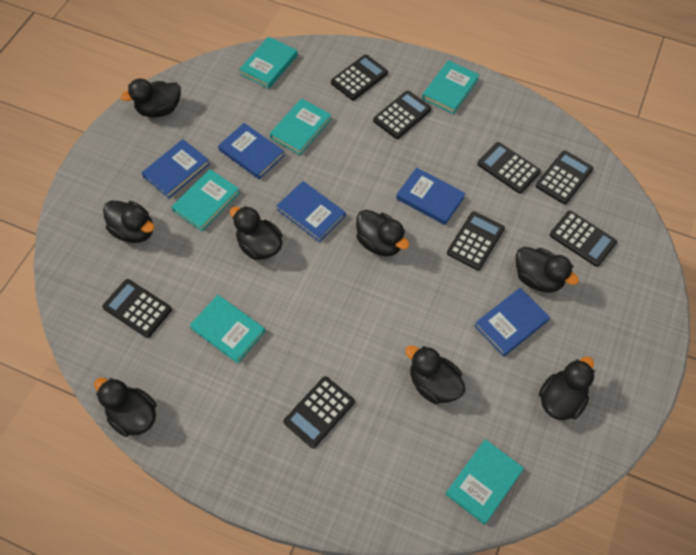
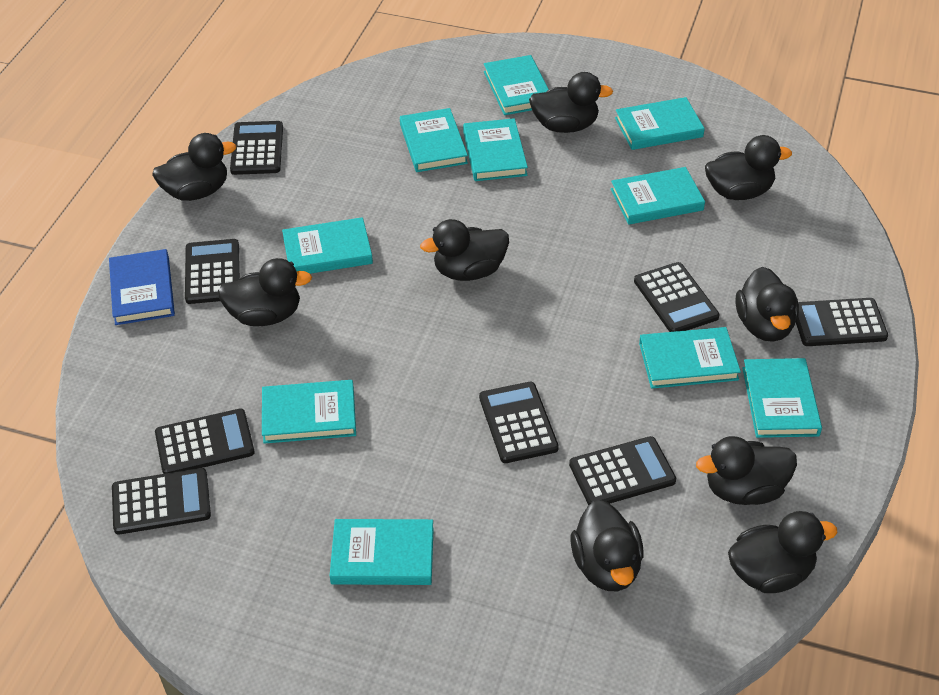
black duck: 8 -> 9
blue book: 5 -> 1
turquoise book: 6 -> 10

